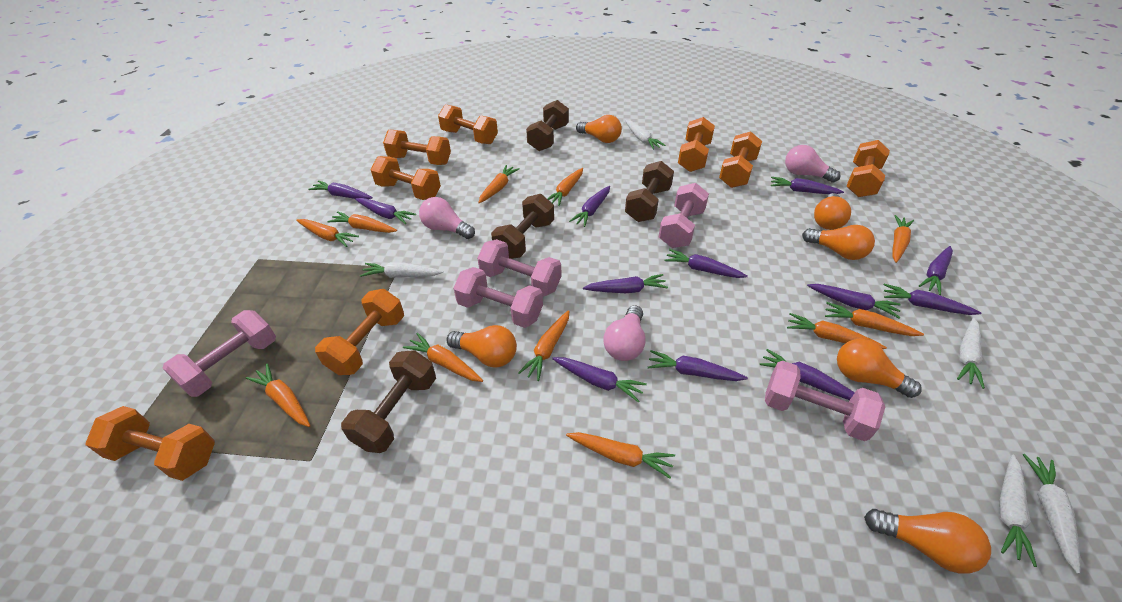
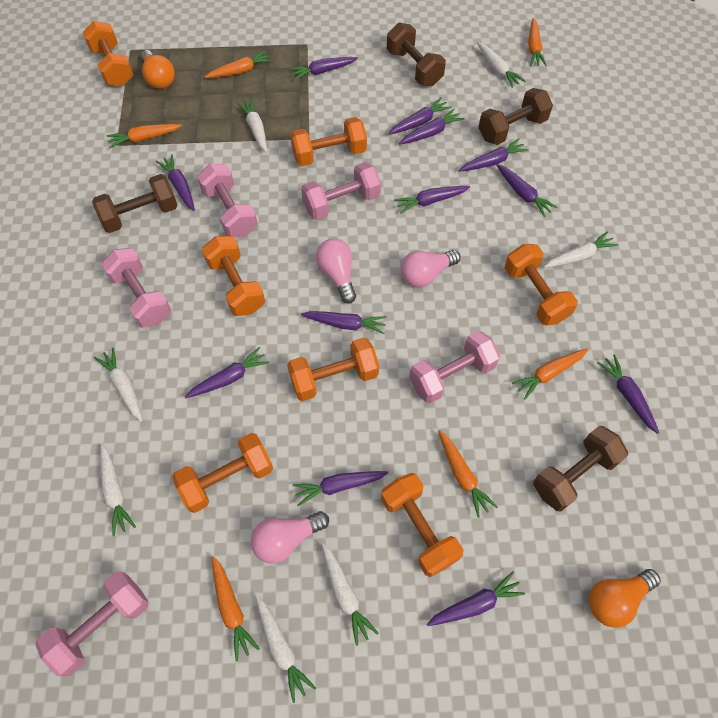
orange carrot: 11 -> 6
orange dumbbell: 8 -> 7
orange light bulb: 6 -> 2
white carrot: 5 -> 7

